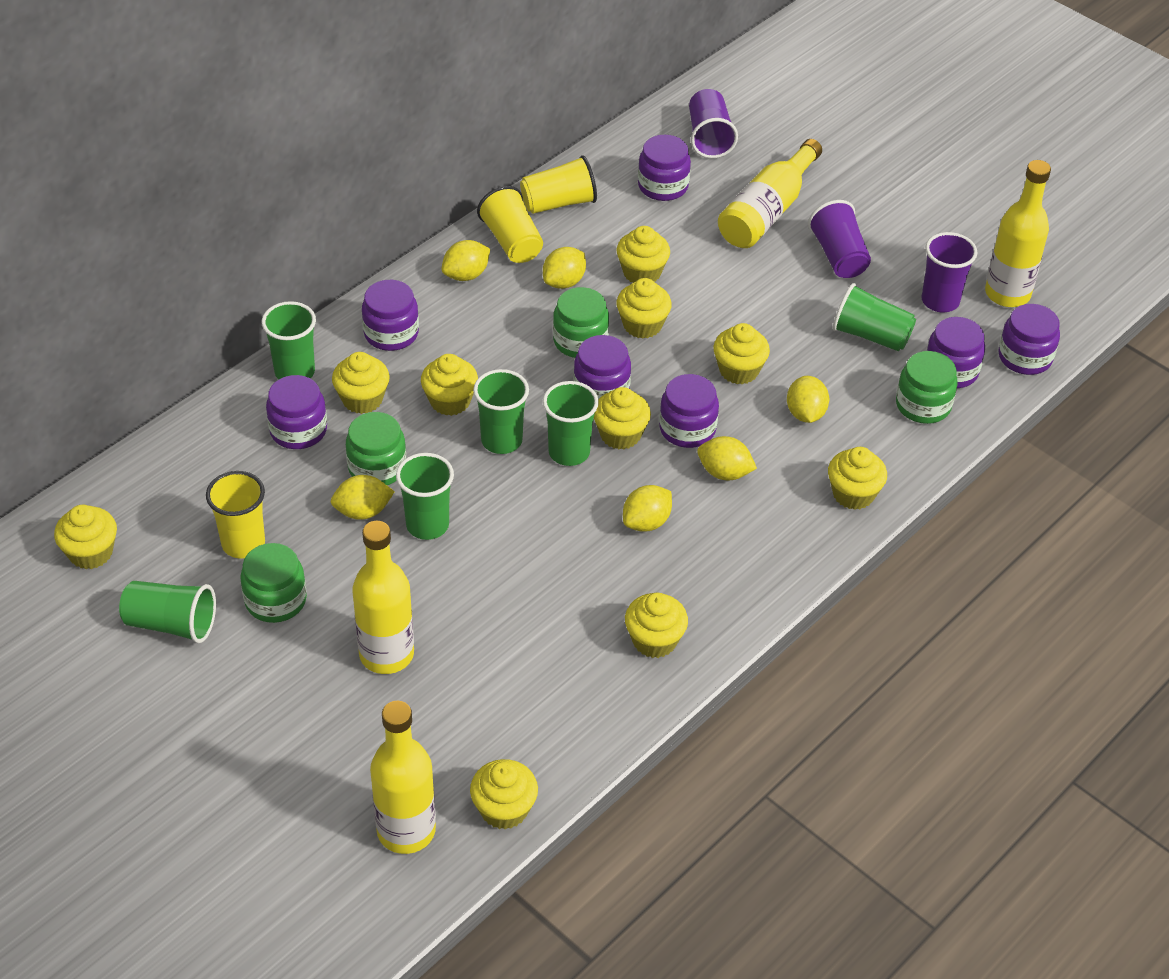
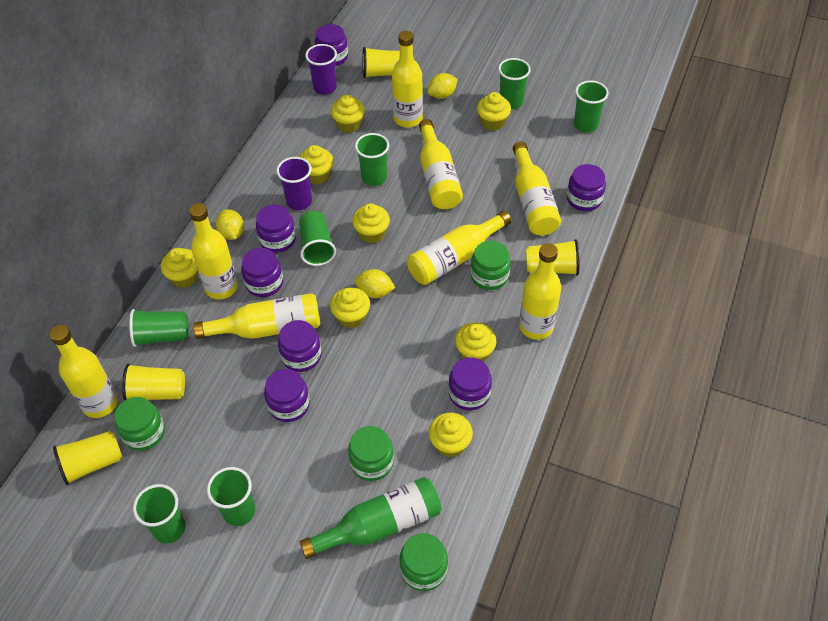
green bottle: 0 -> 1
green cup: 6 -> 7
purple cup: 3 -> 2
yellow bottle: 4 -> 8
yellow cup: 3 -> 4
yellow cupcake: 10 -> 8
yellow lemon: 6 -> 3

